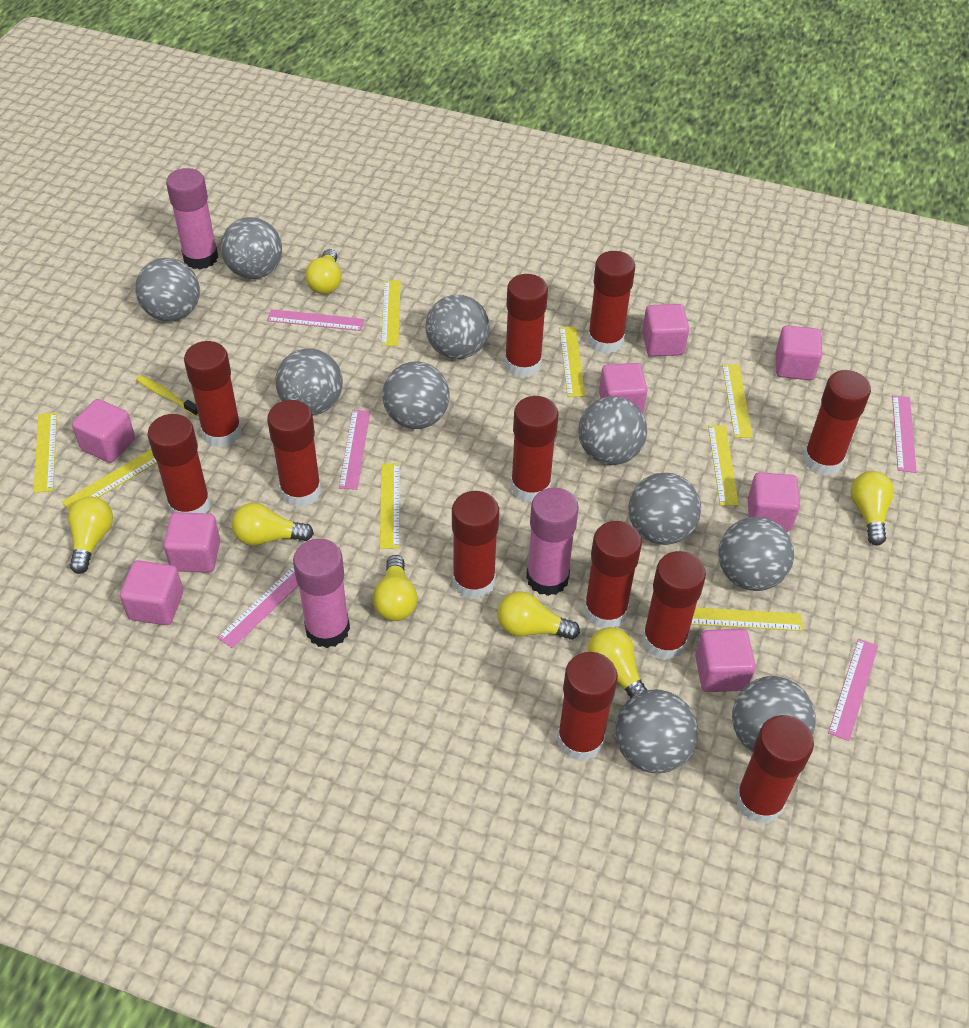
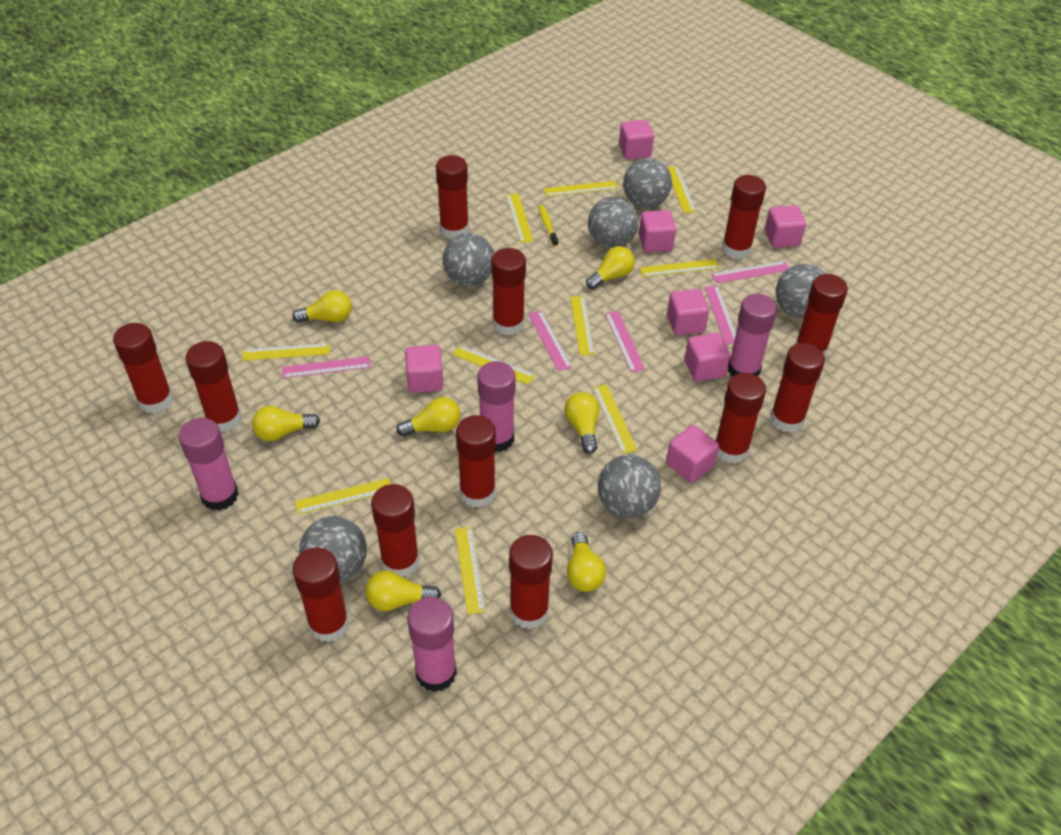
grey ball: 10 -> 6
pink cube: 8 -> 7
pink glue stick: 3 -> 4
yellow ruler: 8 -> 10

